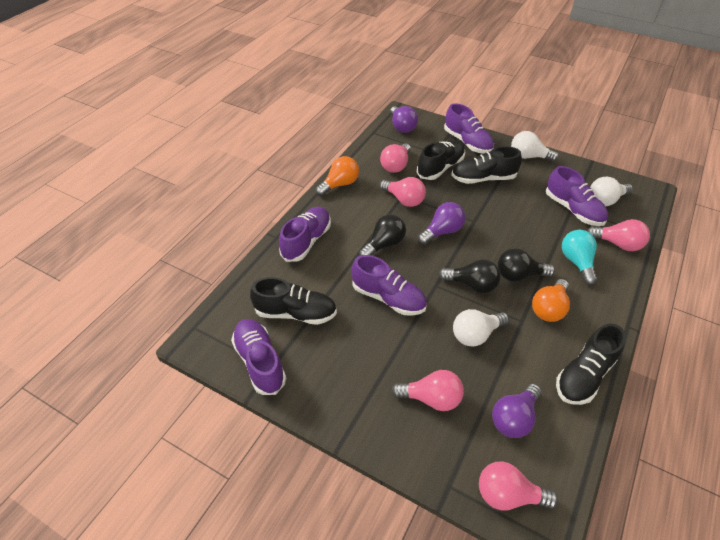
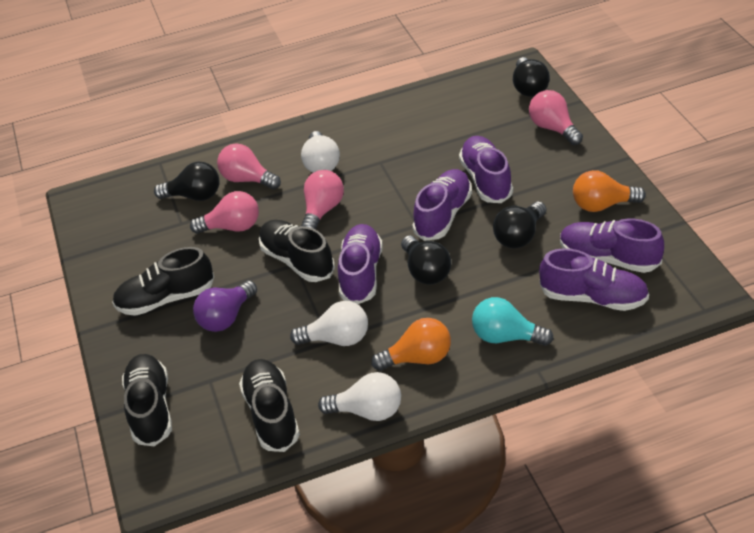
black light bulb: 3 -> 4
pink light bulb: 5 -> 4
purple light bulb: 3 -> 1

